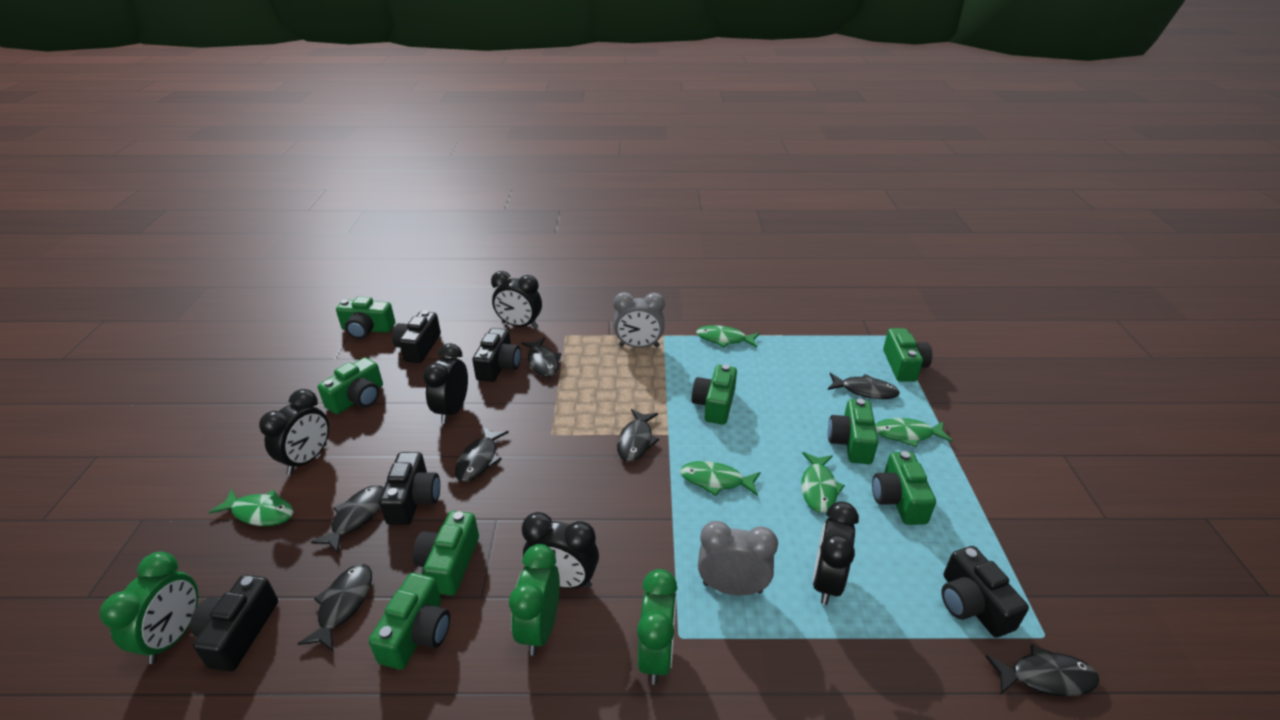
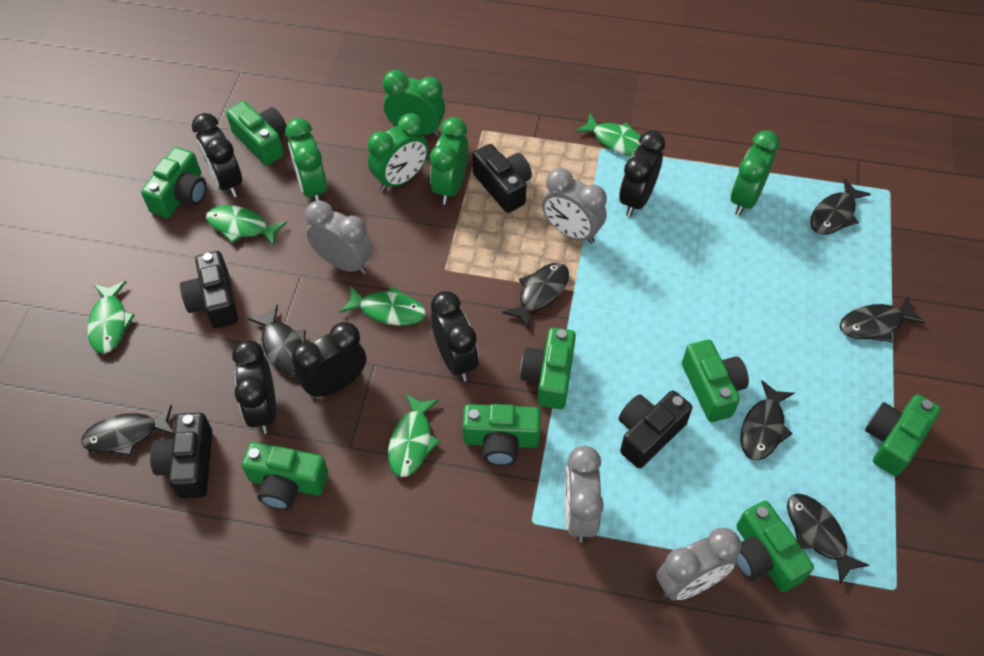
black camera: 5 -> 4
green clock: 3 -> 5
grey clock: 2 -> 4

